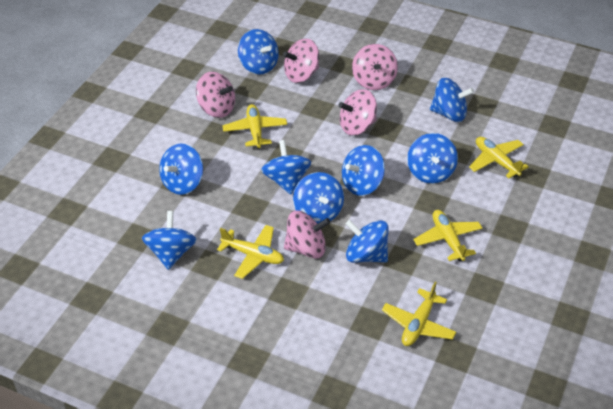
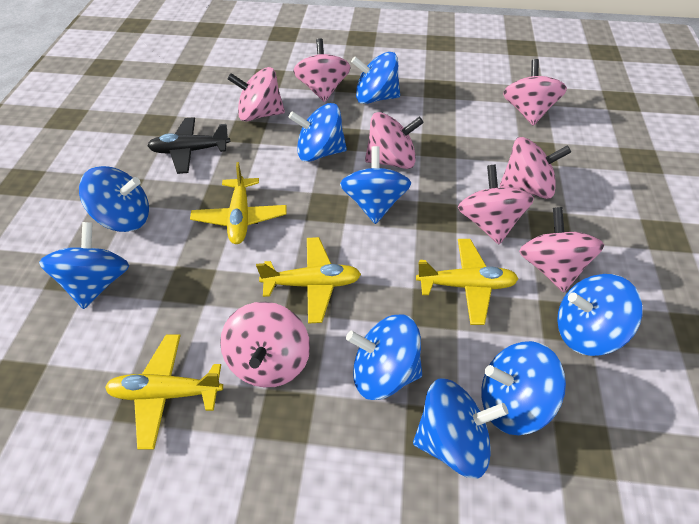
black plane: 0 -> 1
pink spinning top: 5 -> 8
yellow plane: 5 -> 4

